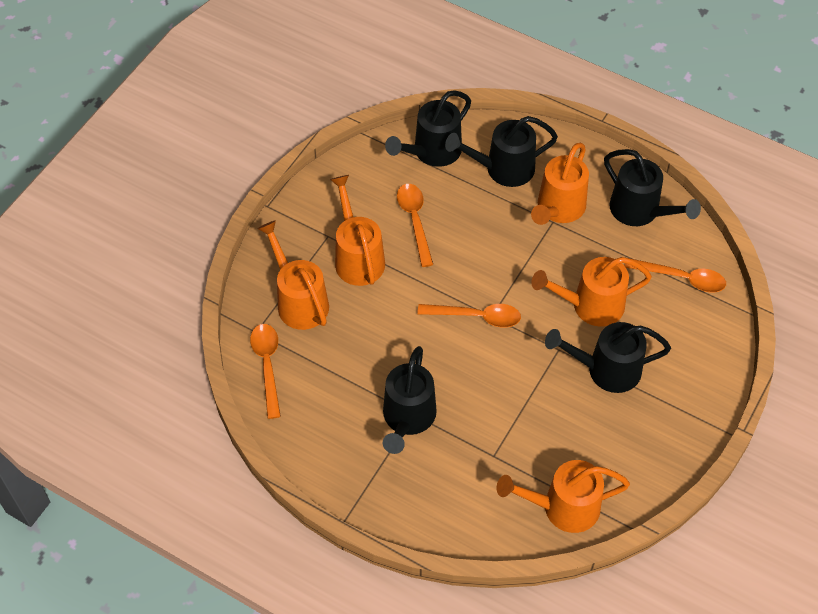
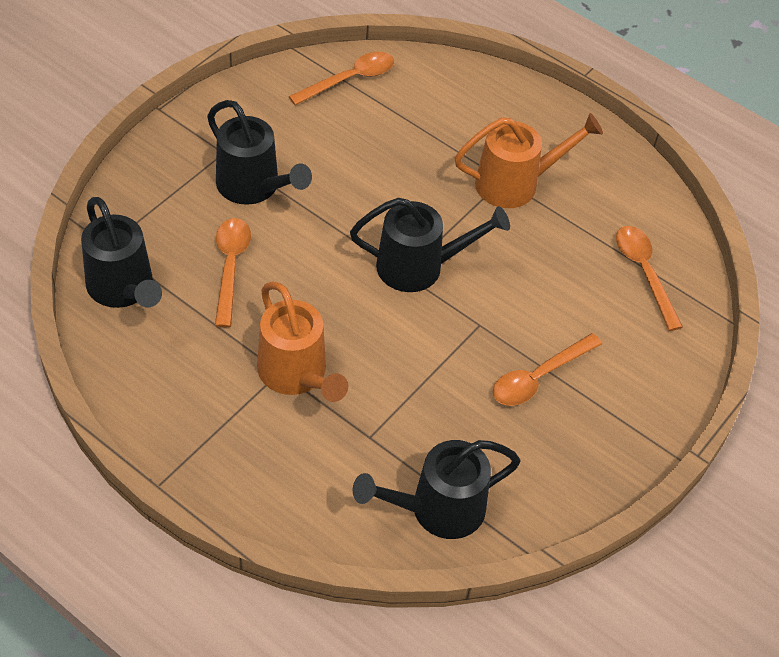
black watering can: 5 -> 4
orange watering can: 5 -> 2

